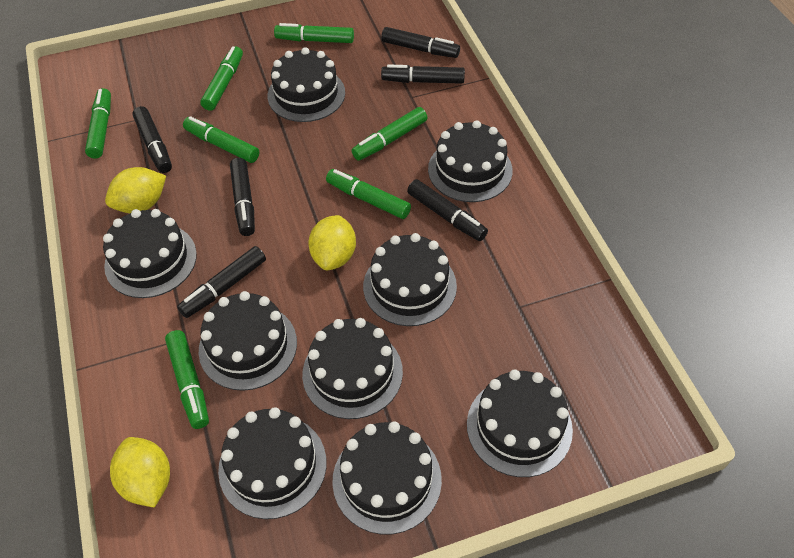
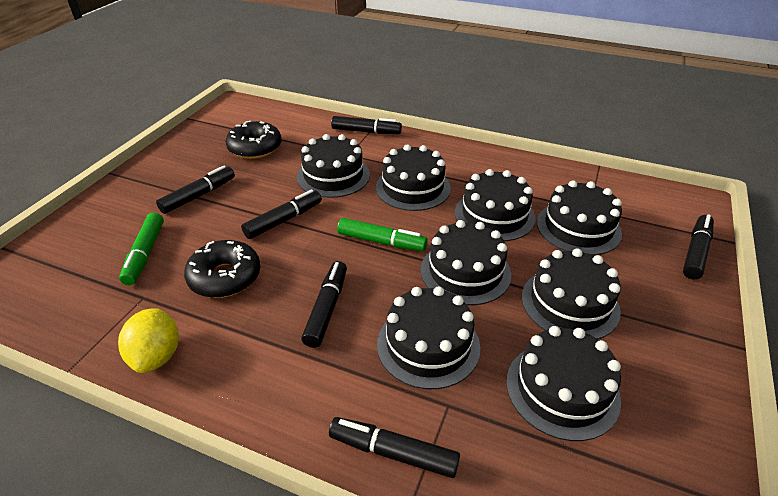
black cake: 9 -> 8
black donut: 0 -> 2
green marker: 7 -> 2
yellow lemon: 3 -> 1

